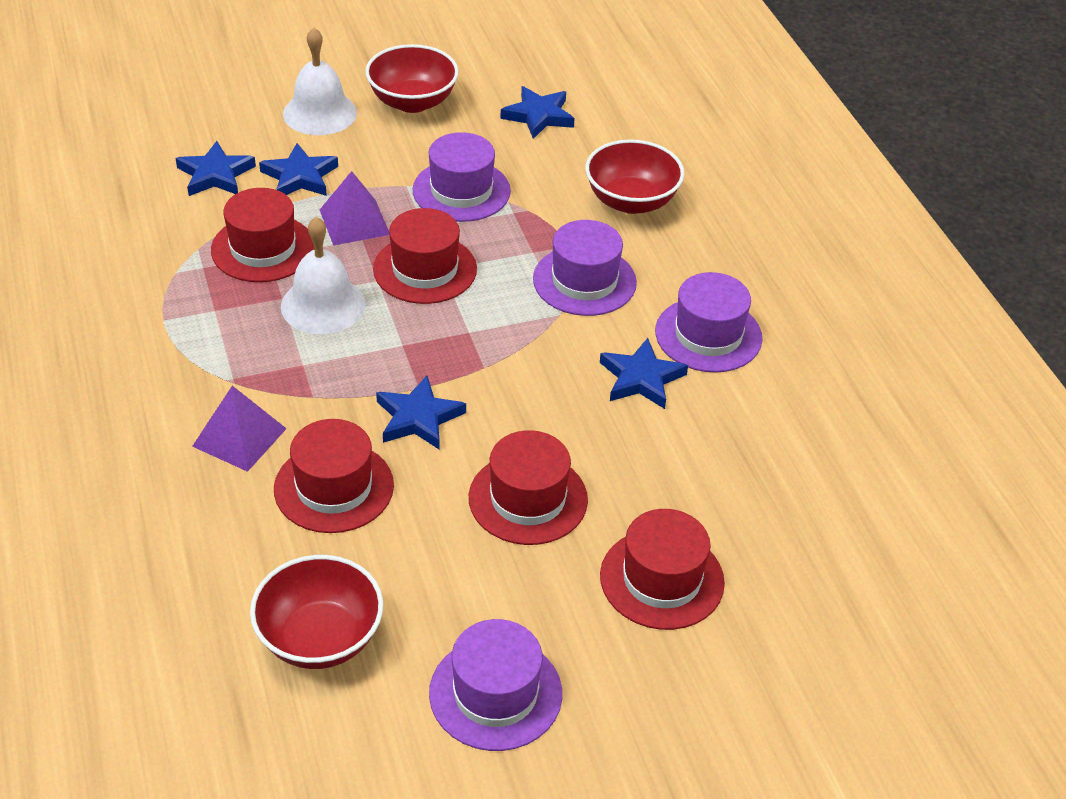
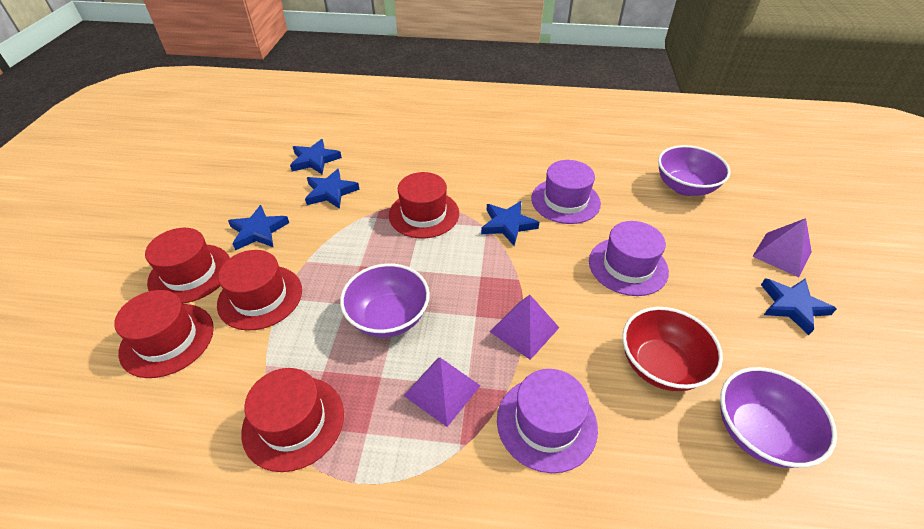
purple bowl: 0 -> 3
purple hat: 4 -> 3
purple pyramid: 2 -> 3
red bowl: 3 -> 1
white bell: 2 -> 0

